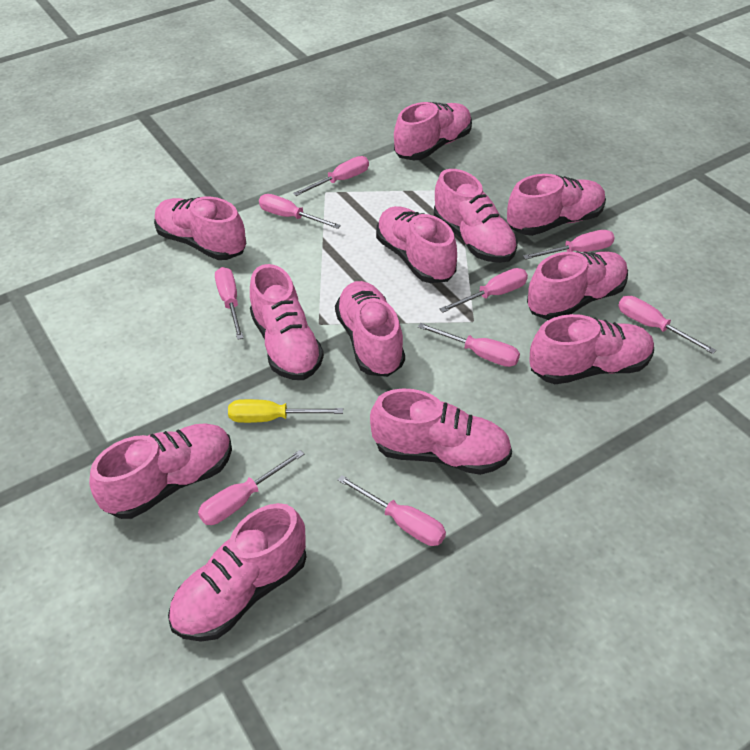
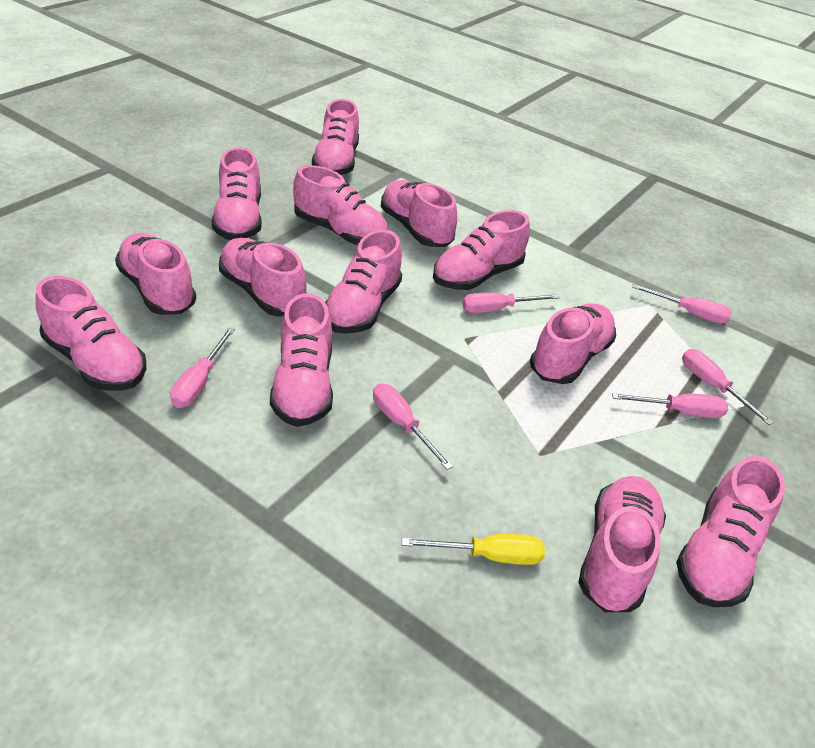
pink screwdriver: 9 -> 6
pink shoe: 12 -> 13

